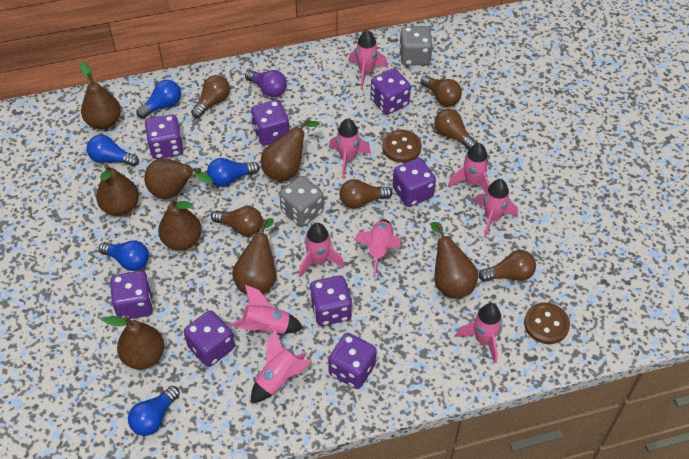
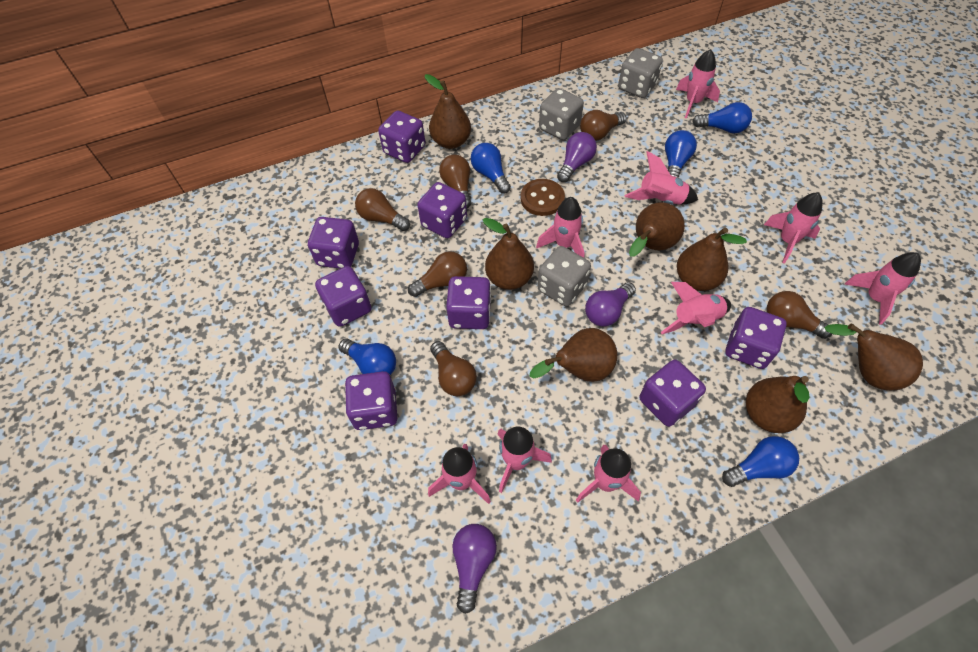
brown button: 2 -> 1
brown pear: 8 -> 7
grey dice: 2 -> 3
purple light bulb: 1 -> 3

